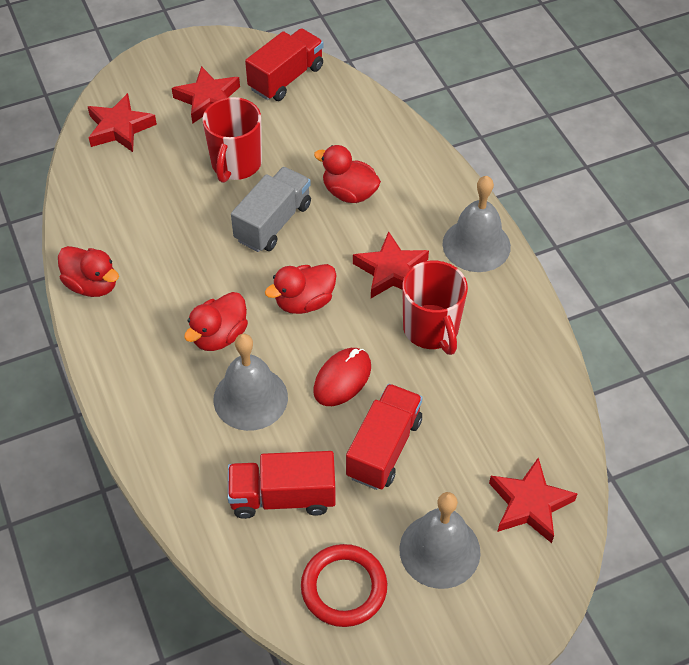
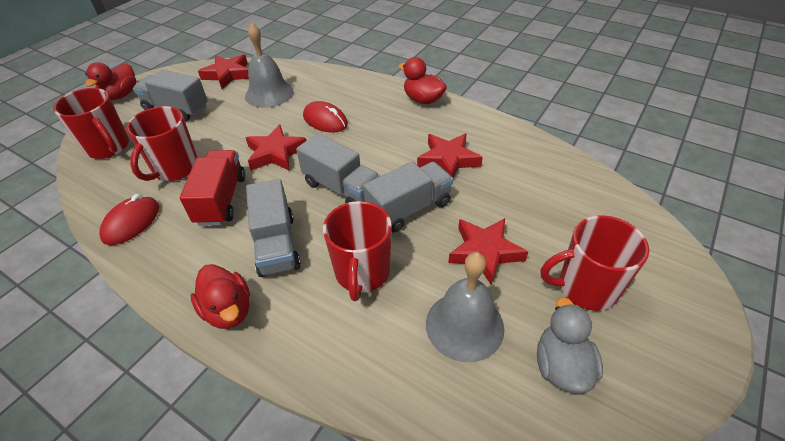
grey bell: 3 -> 2
grey duck: 0 -> 1
grey truck: 1 -> 4
red duck: 4 -> 3
red mouse: 1 -> 2
red mug: 2 -> 4
red ring: 1 -> 0
red truck: 3 -> 1

